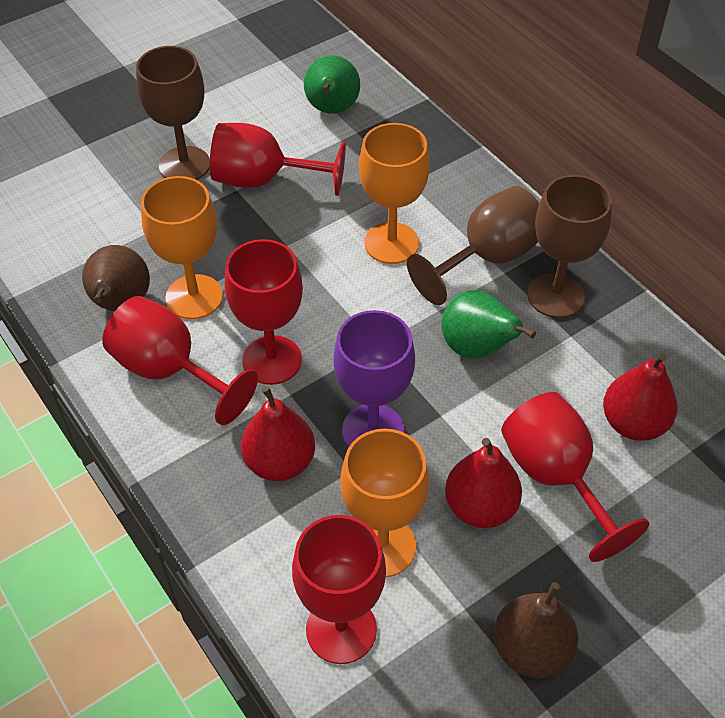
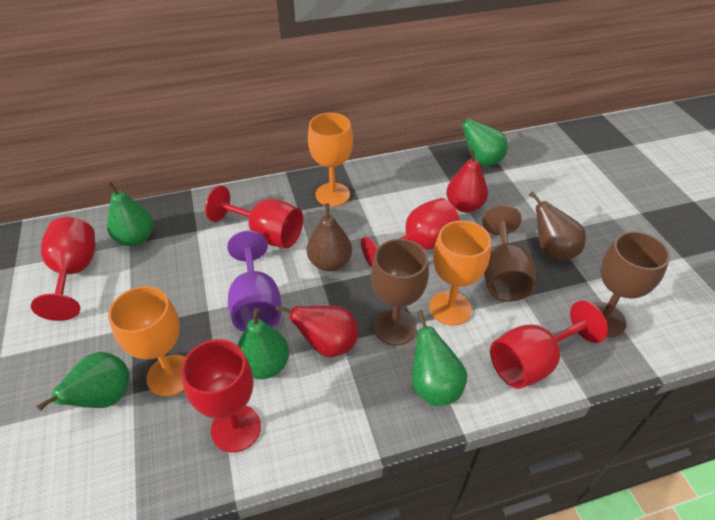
green pear: 2 -> 5
red pear: 3 -> 2

